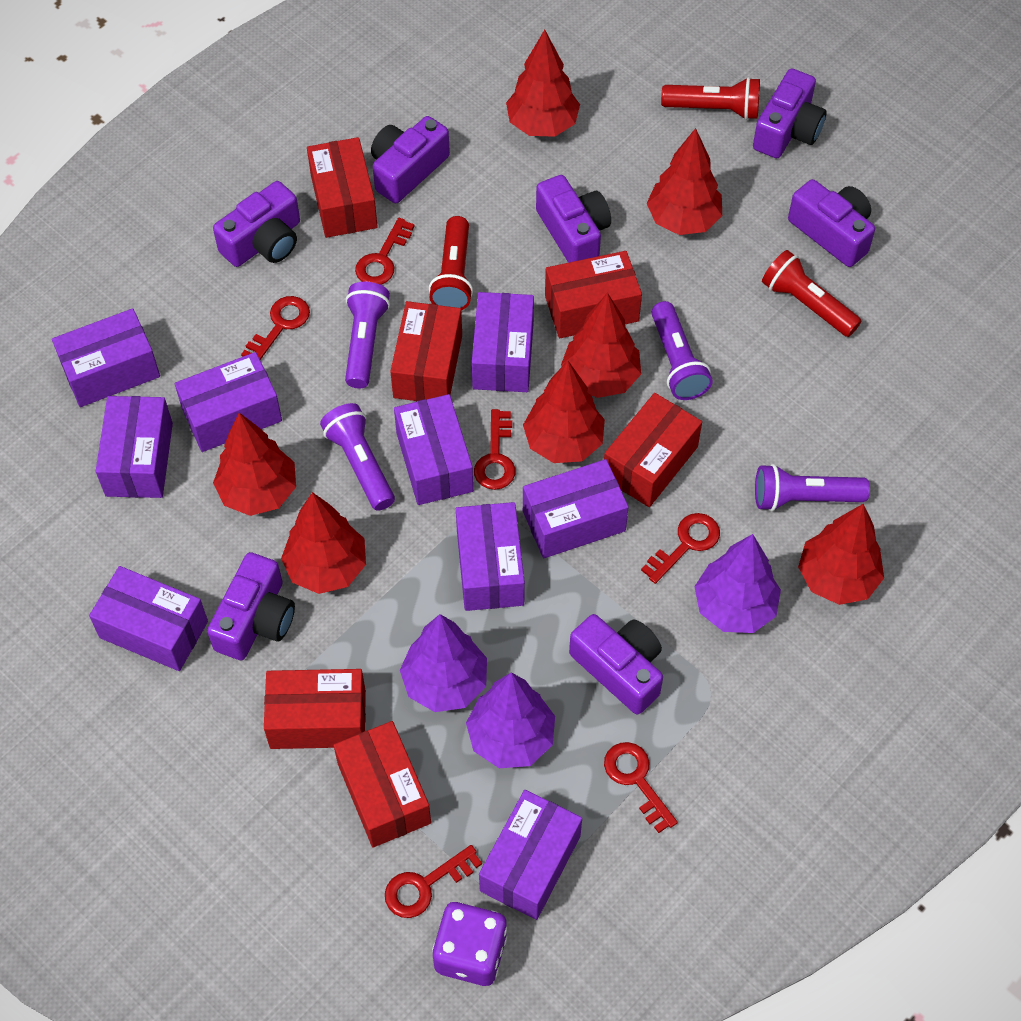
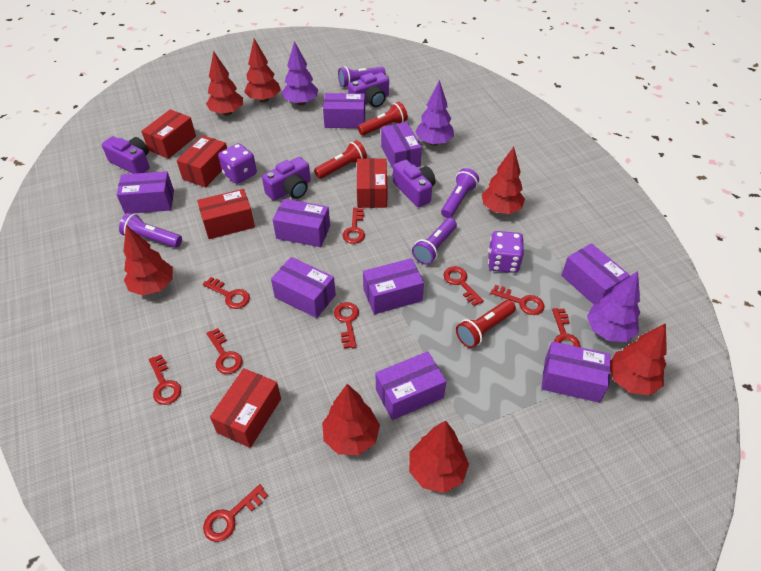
purple camera: 7 -> 4
purple dice: 1 -> 2
red box: 6 -> 5
red key: 6 -> 9

